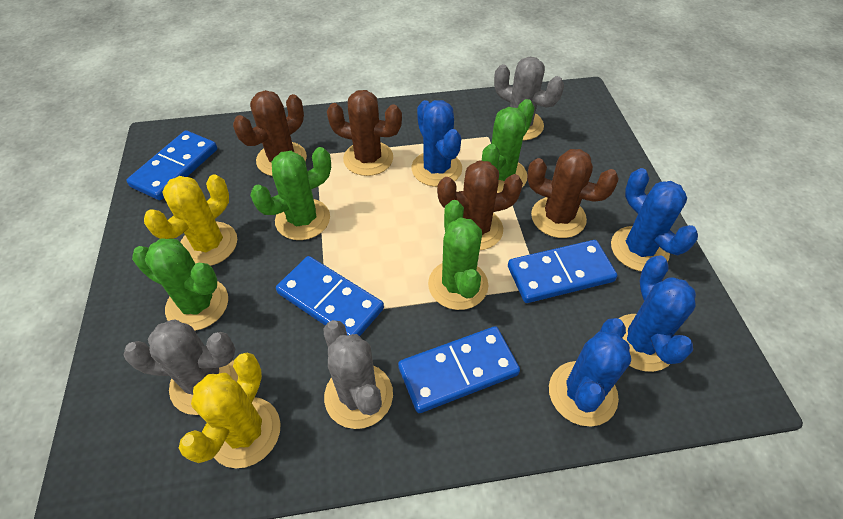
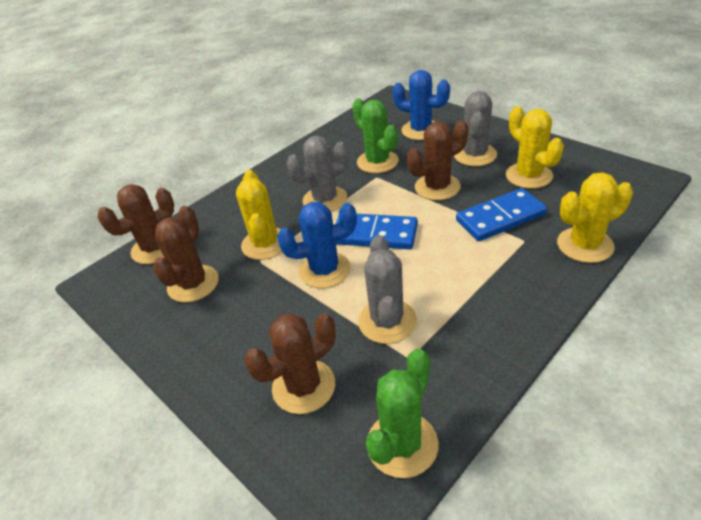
blue cactus: 4 -> 2
blue domino: 4 -> 2
green cactus: 4 -> 2
yellow cactus: 2 -> 3

